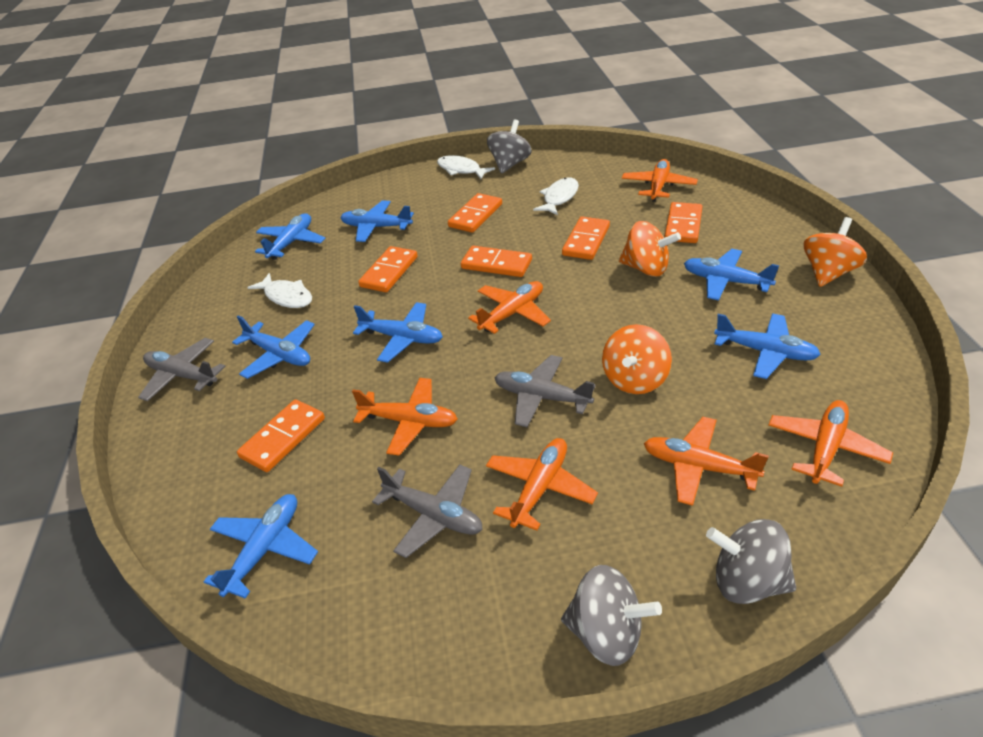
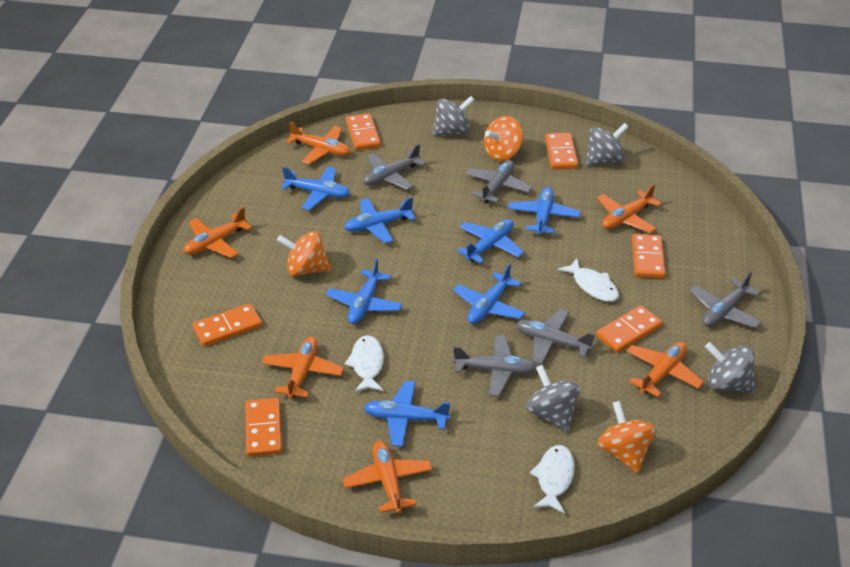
grey plane: 3 -> 5
grey spinning top: 3 -> 4

